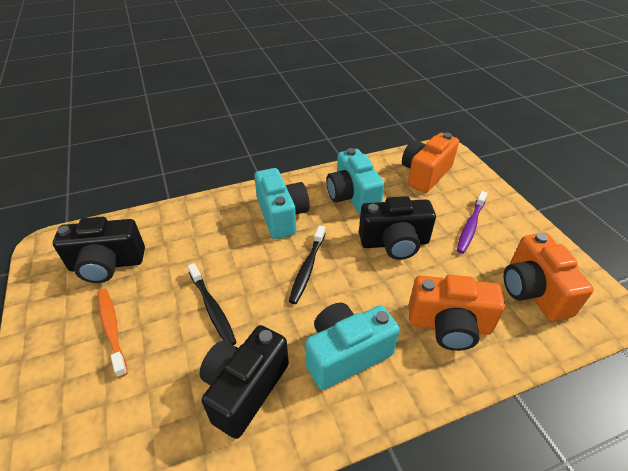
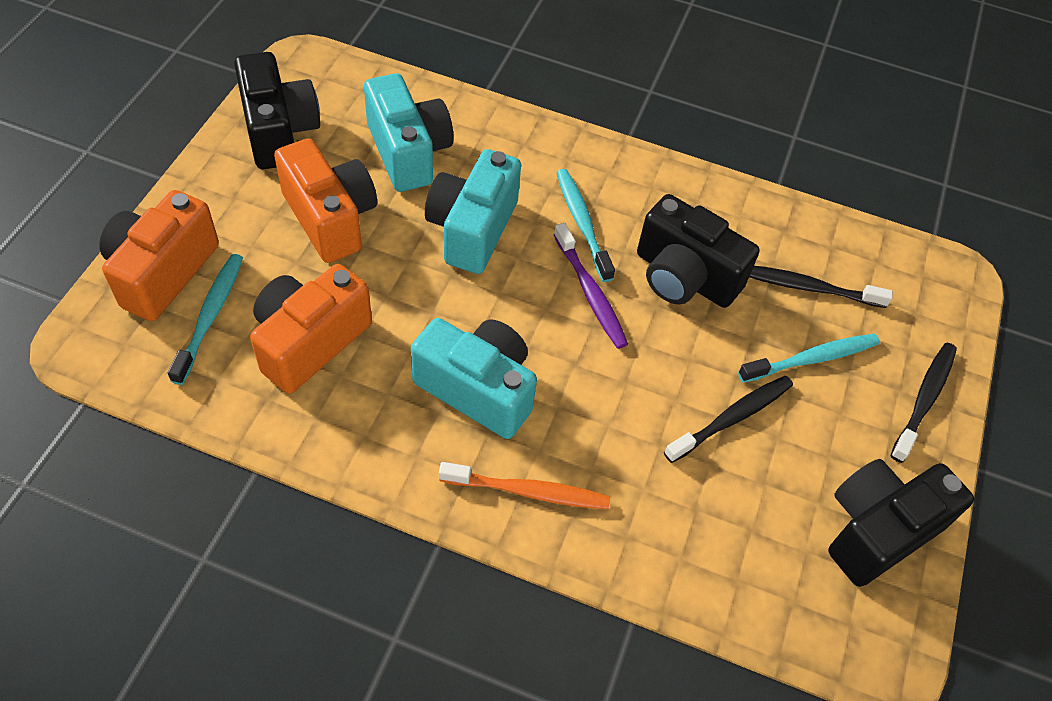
black toothbrush: 2 -> 3
turquoise toothbrush: 0 -> 3

